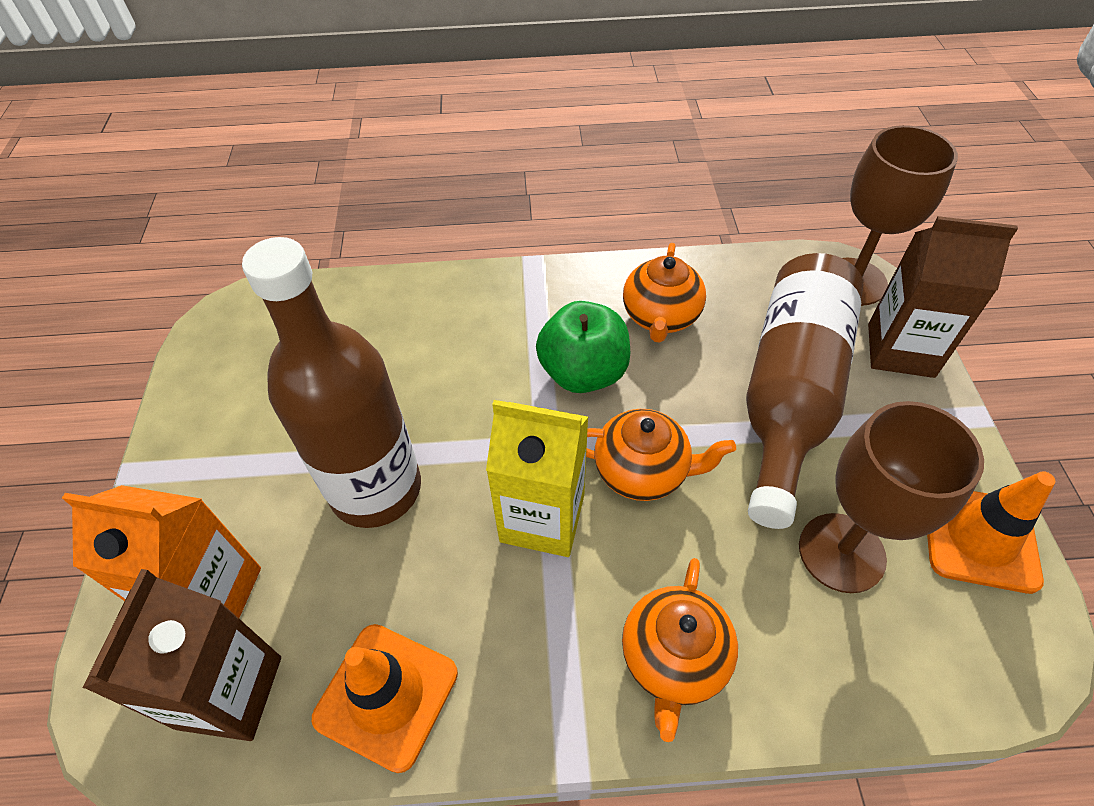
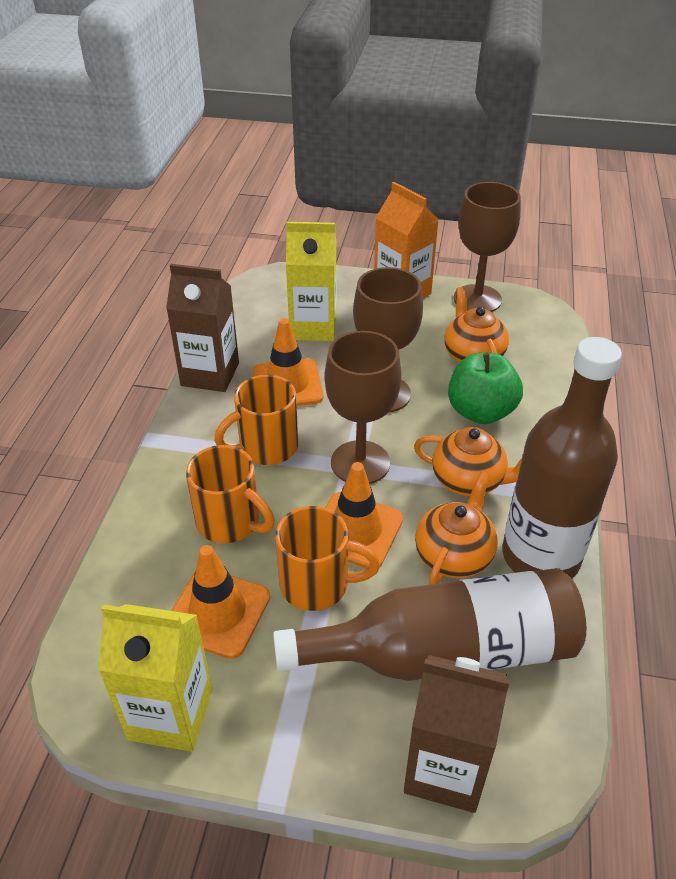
brown goblet: 2 -> 3
orange mug: 0 -> 3
orange traffic cone: 2 -> 3
yellow carton: 1 -> 2

